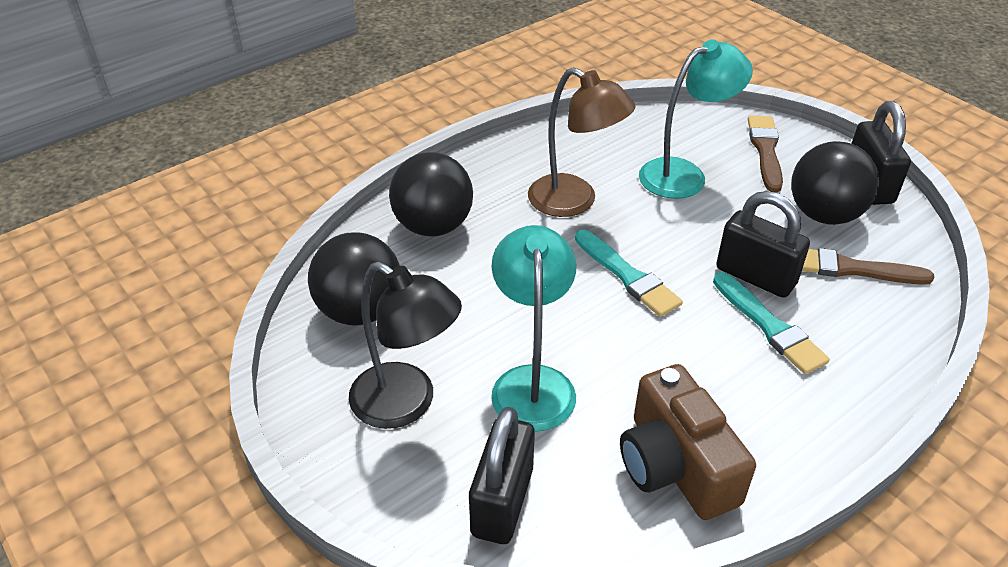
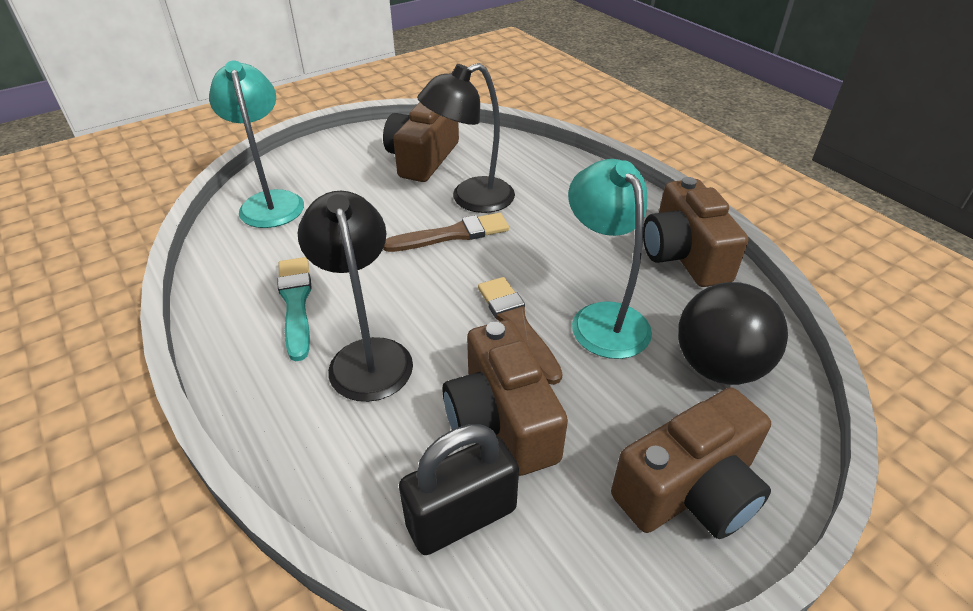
black ball: 3 -> 1
black lamp: 1 -> 2
black padlock: 3 -> 1
brown camera: 1 -> 4
brown lamp: 1 -> 0
turquoise brush: 2 -> 1

